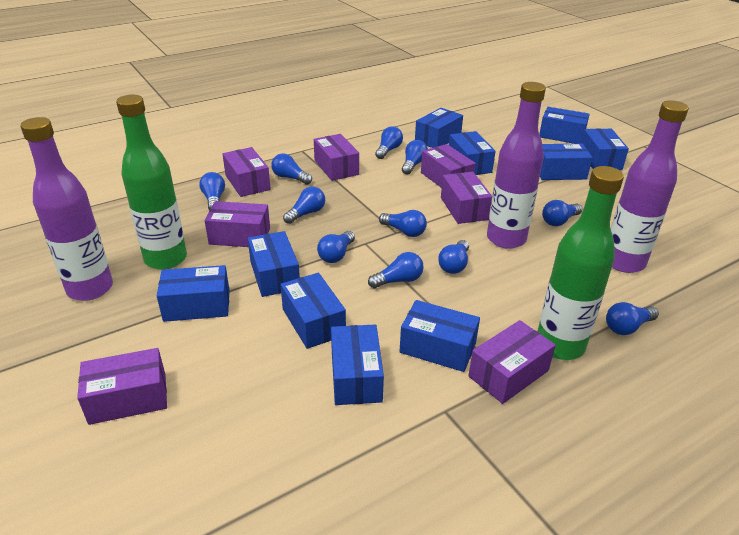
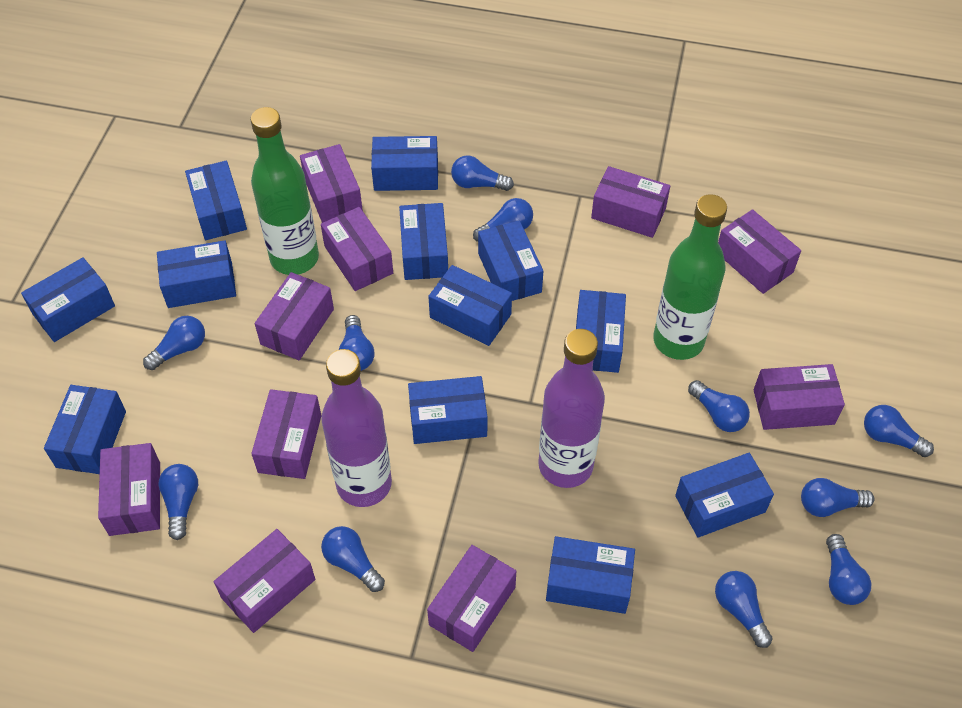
blue box: 10 -> 12
purple bottle: 3 -> 2
purple box: 7 -> 10

